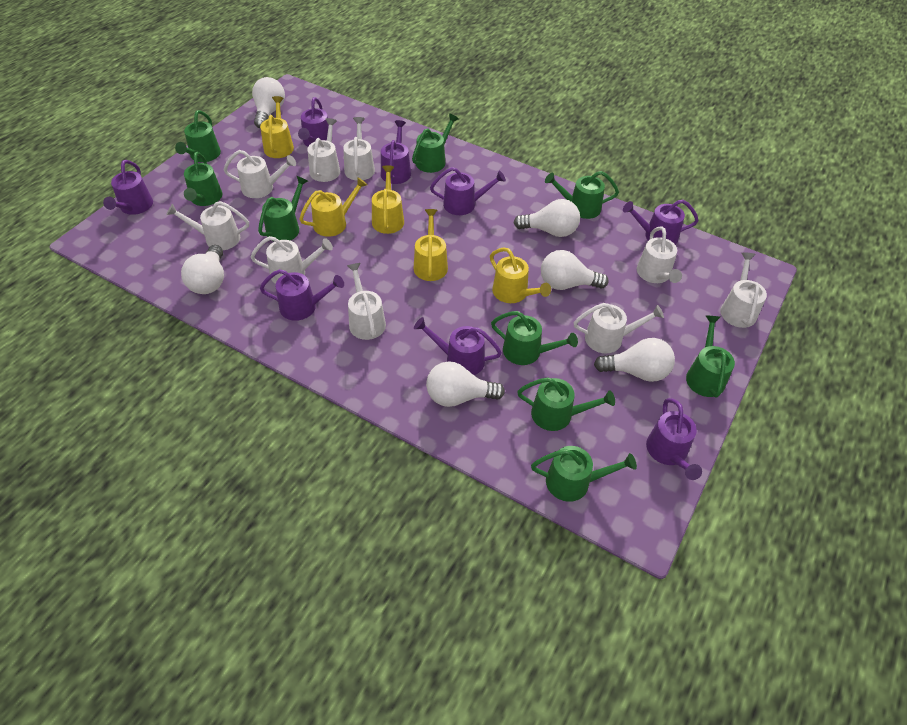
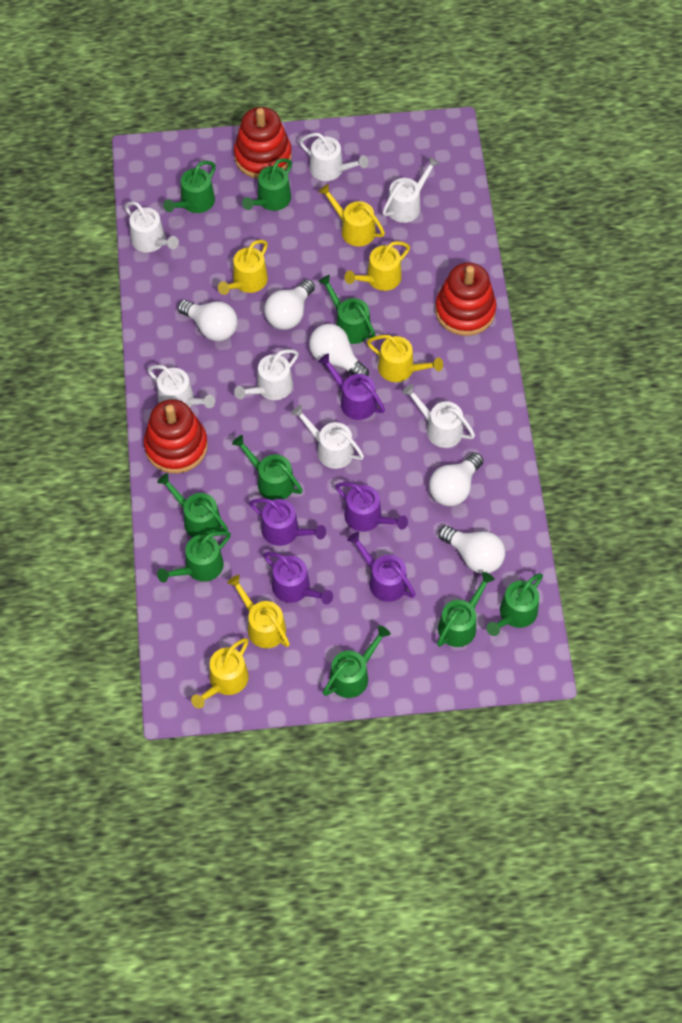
purple watering can: 8 -> 5
red stacking toy: 0 -> 3
white light bulb: 6 -> 5
white watering can: 9 -> 7
yellow watering can: 5 -> 6

